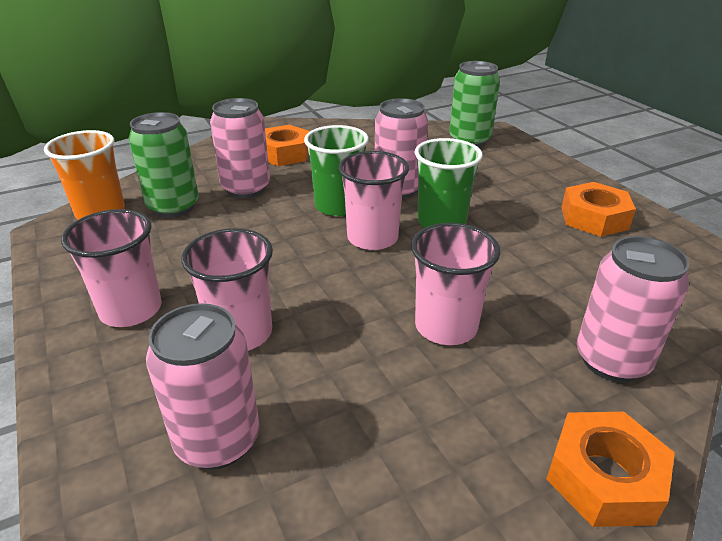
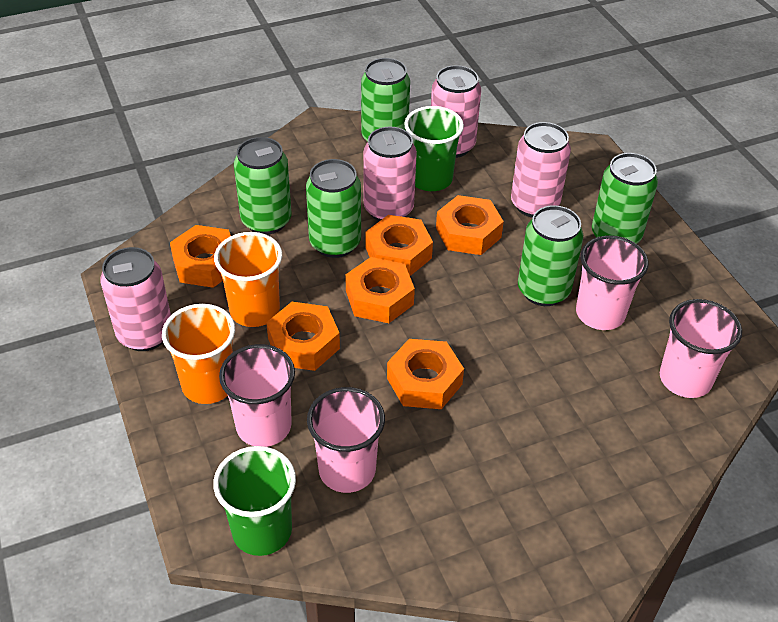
green can: 2 -> 5
orange cup: 1 -> 2
orange nut: 3 -> 6

